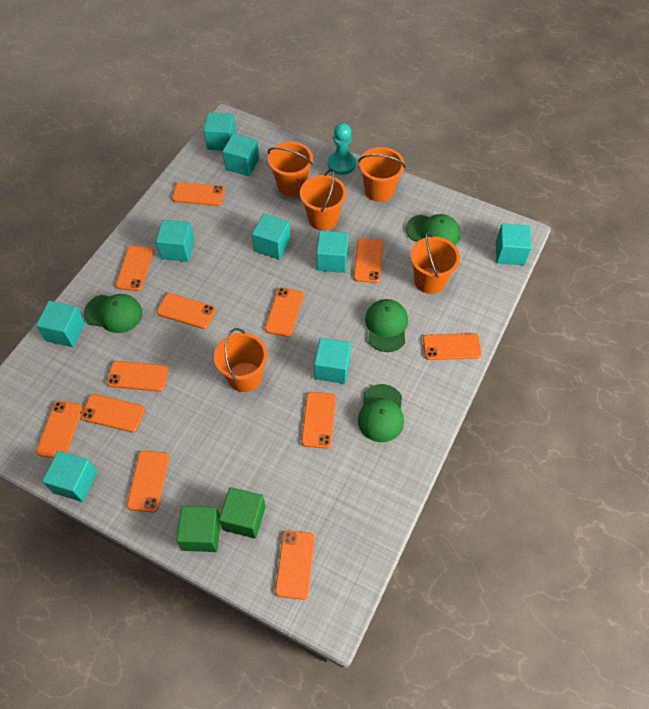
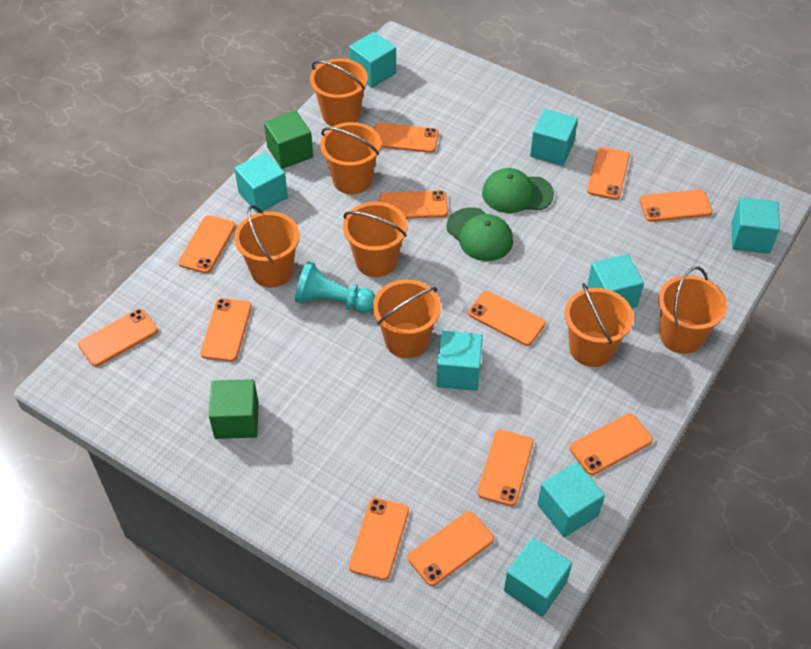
green cap: 4 -> 2
orange bucket: 5 -> 7
turquoise cube: 9 -> 8

